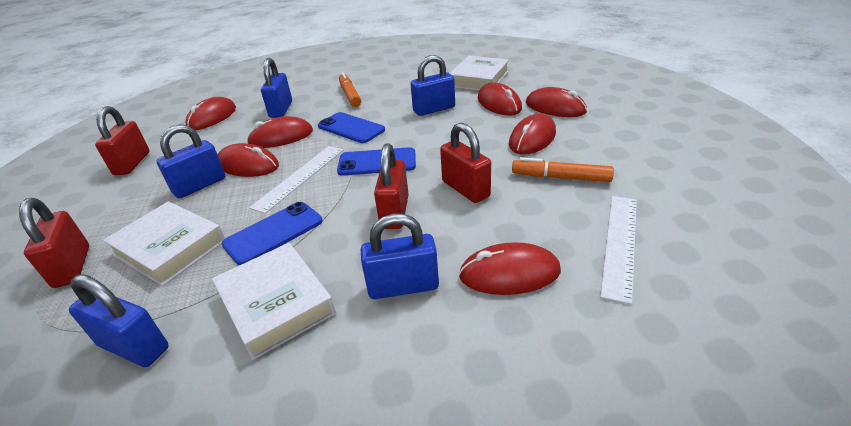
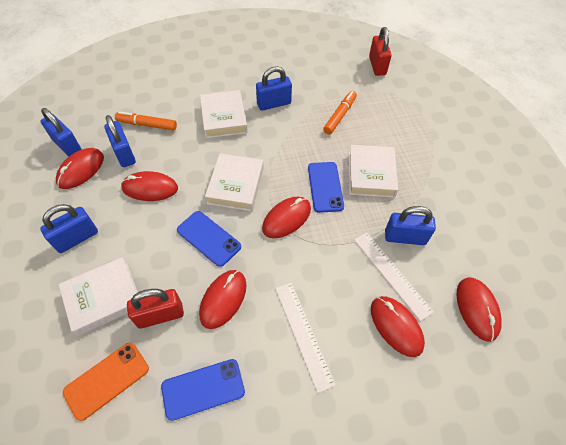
orange phone: 0 -> 1
red mouse: 7 -> 6
red padlock: 4 -> 2
white book: 3 -> 4

